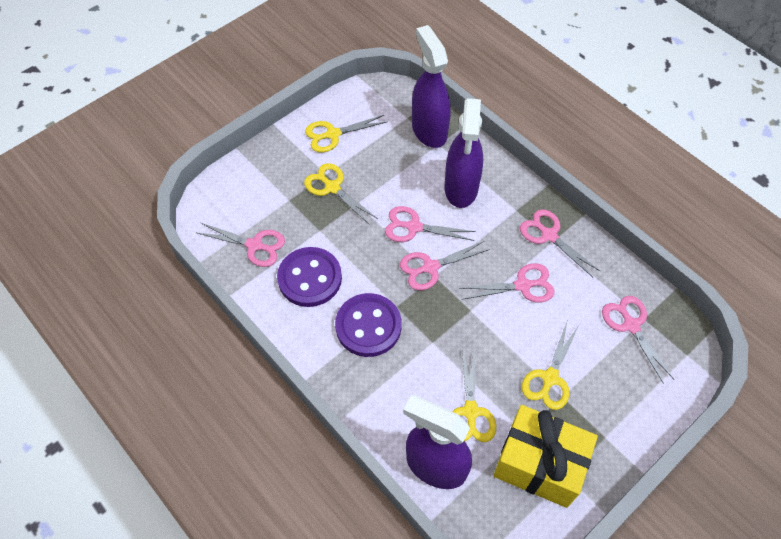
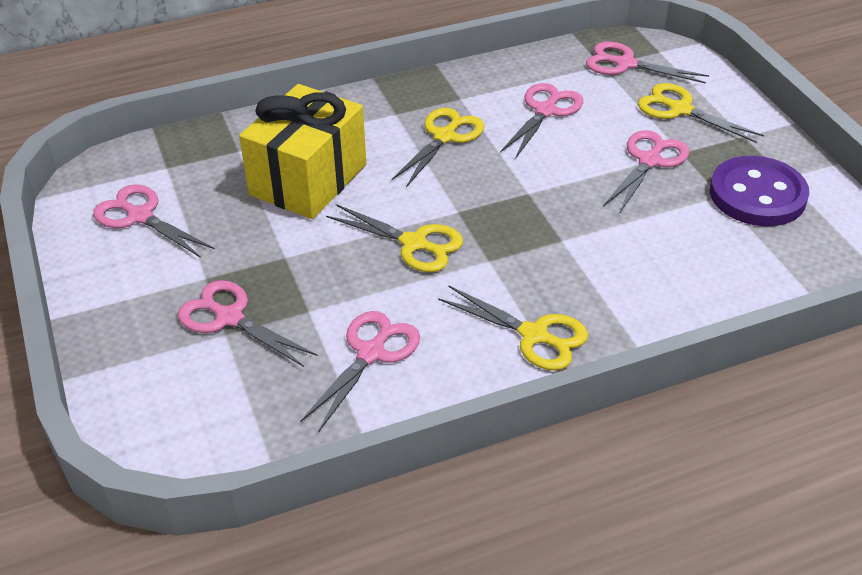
purple button: 2 -> 1
purple spray bottle: 3 -> 0

